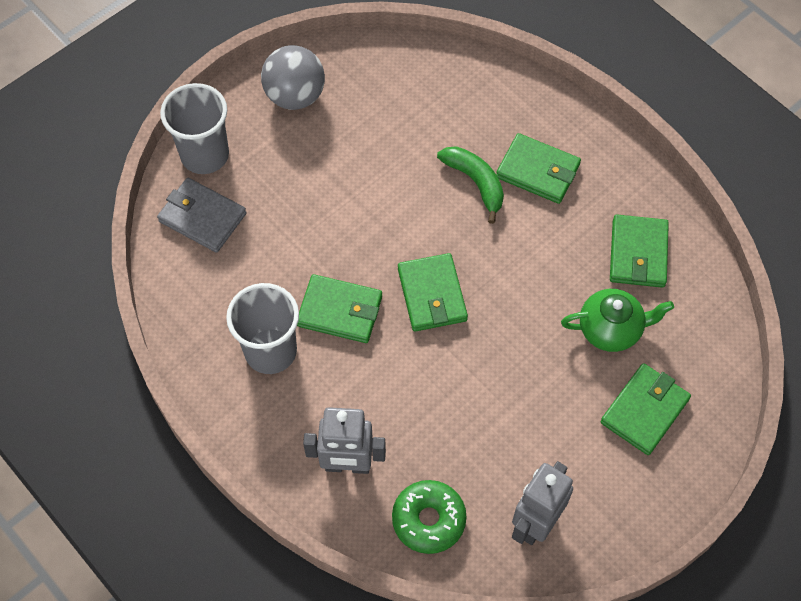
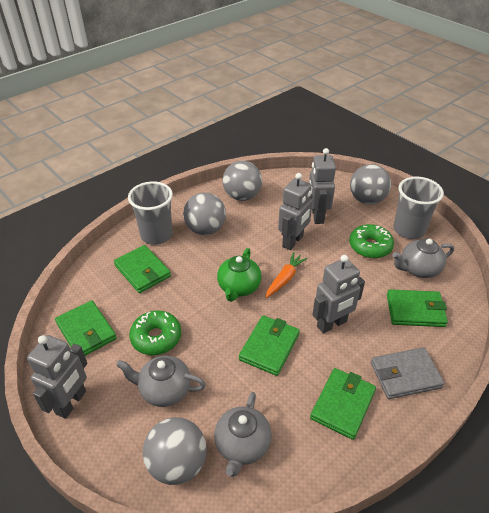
green banana: 1 -> 0
green donut: 1 -> 2
grey ball: 1 -> 4
grey robot: 2 -> 4
grey teapot: 0 -> 3
orange carrot: 0 -> 1

